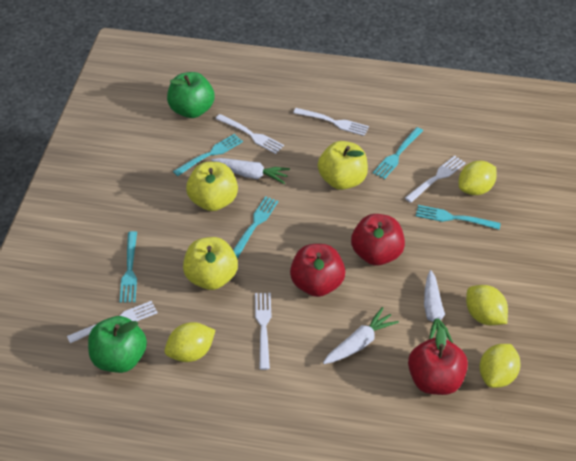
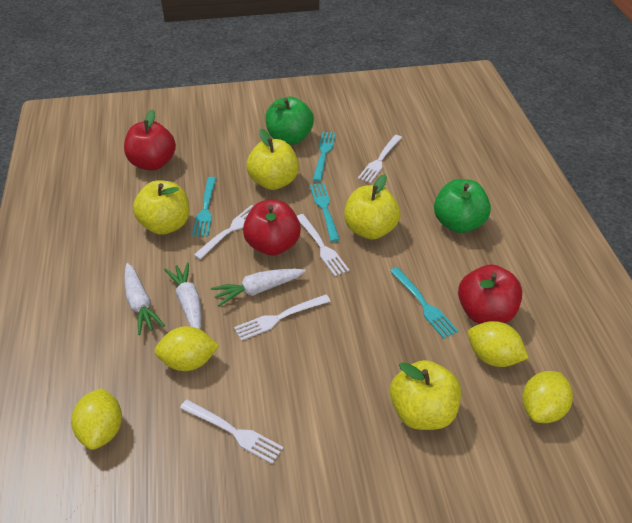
turquoise fork: 5 -> 4
yellow apple: 3 -> 4

